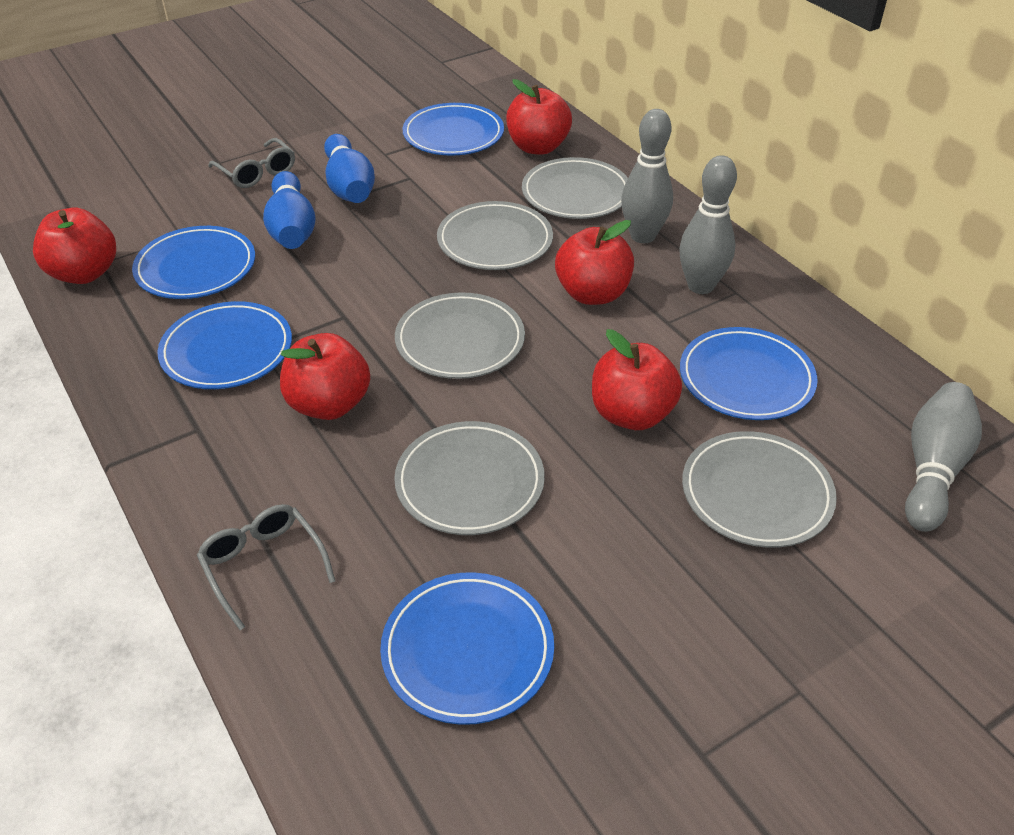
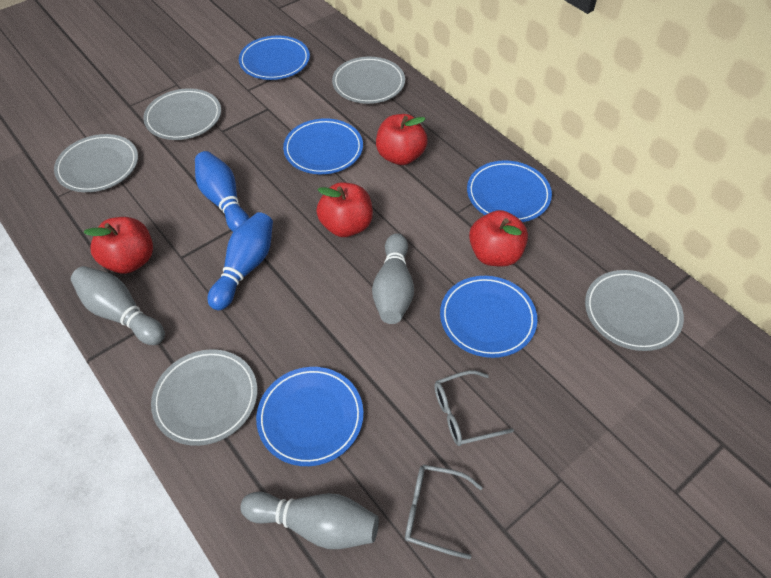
red apple: 5 -> 4

